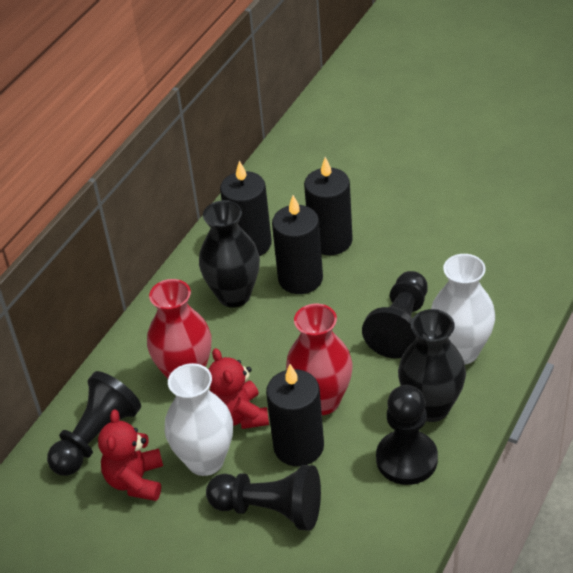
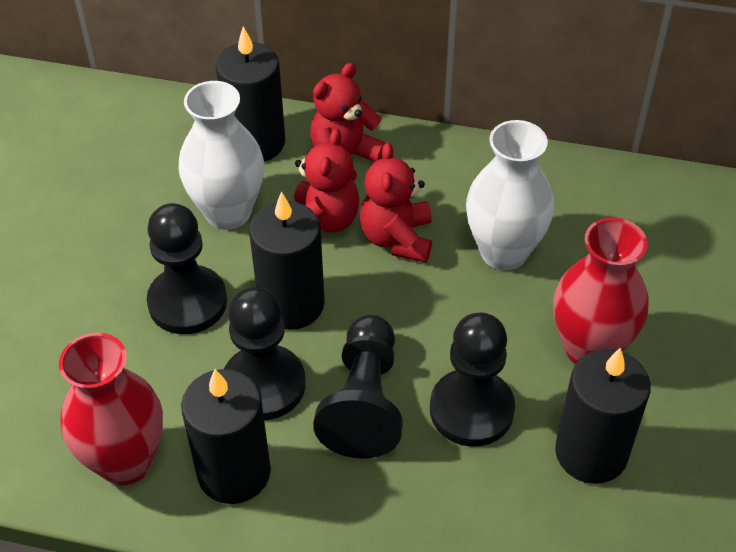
black vase: 2 -> 0
red teddy bear: 2 -> 3

